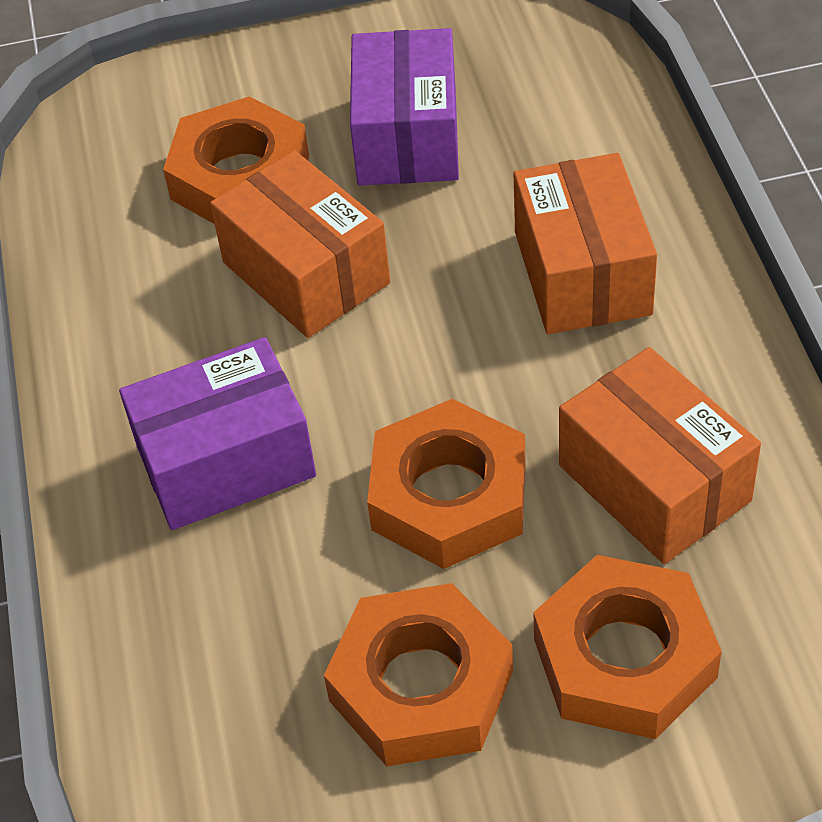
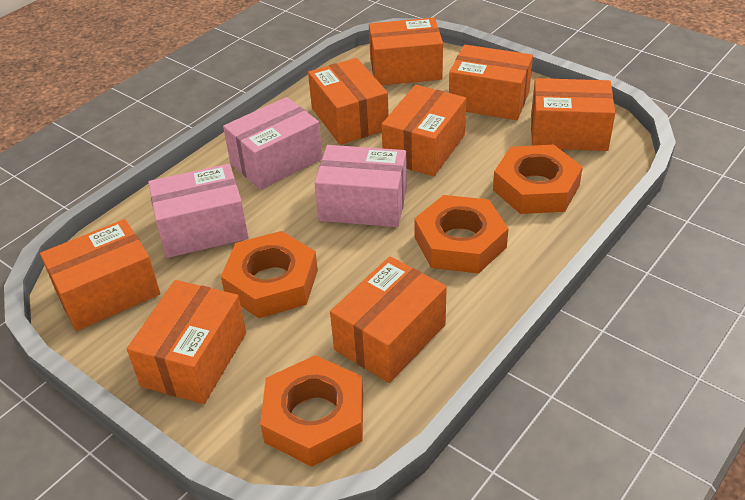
orange box: 3 -> 8
pink box: 0 -> 3
purple box: 2 -> 0

